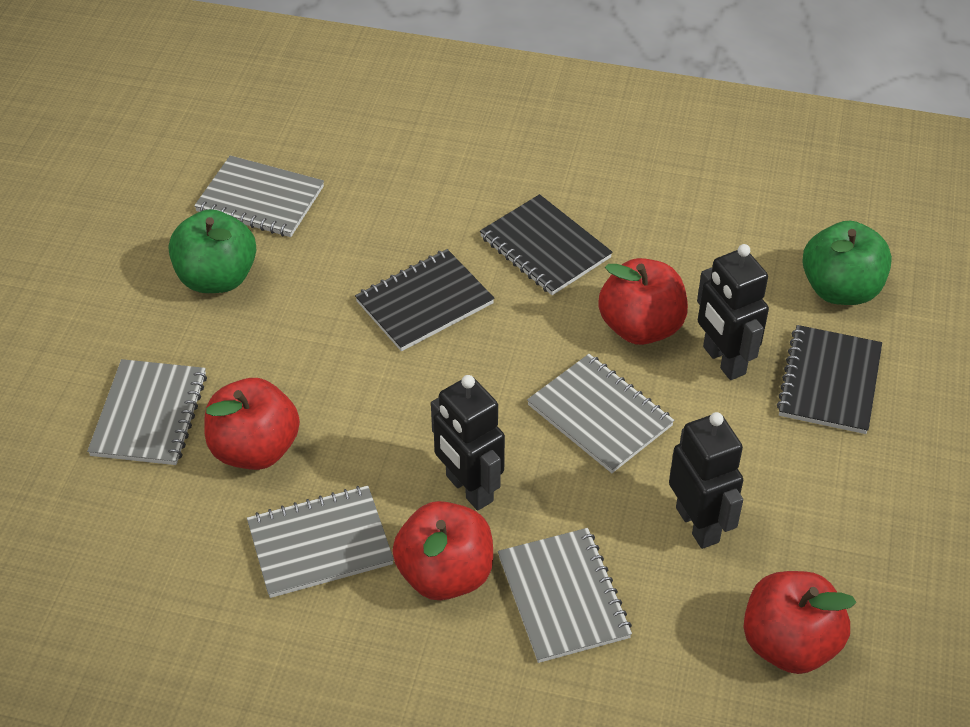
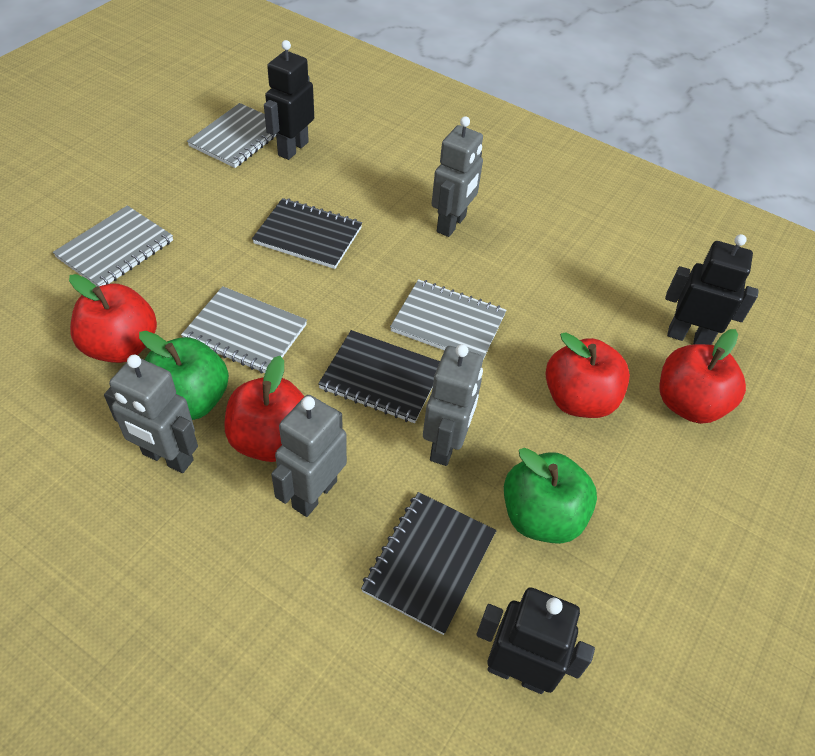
grey notebook: 5 -> 4
grey robot: 0 -> 4

